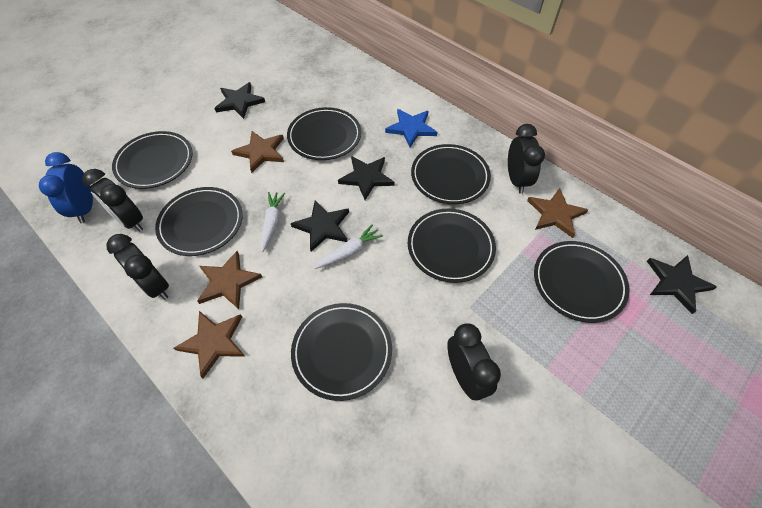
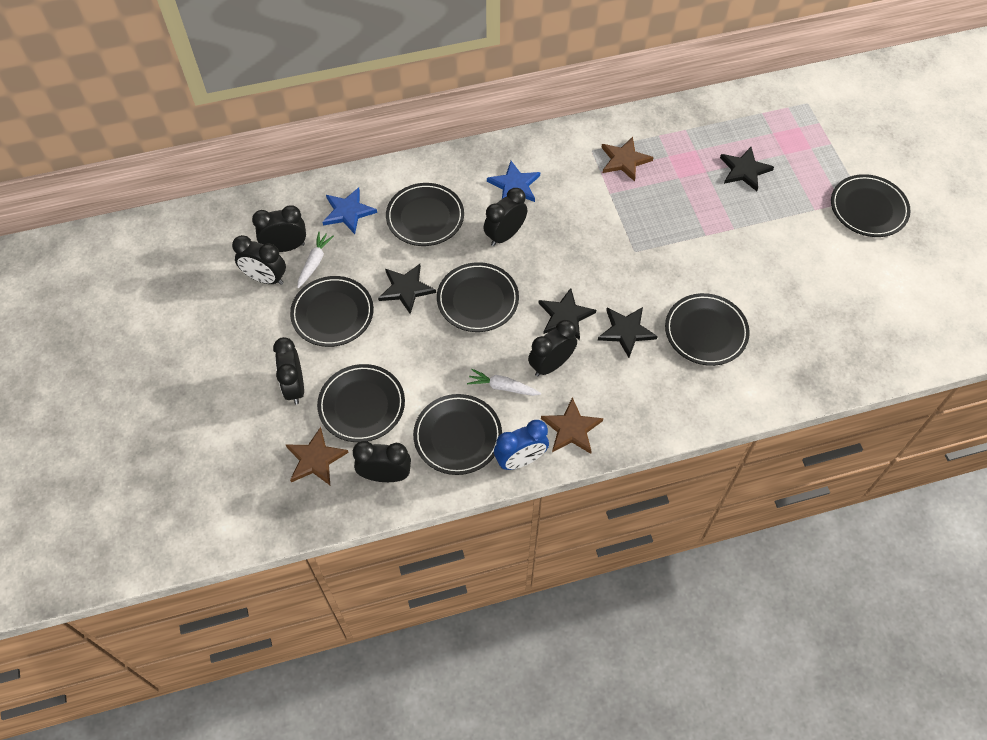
black clock: 4 -> 6
blue star: 1 -> 2
brown star: 4 -> 3

